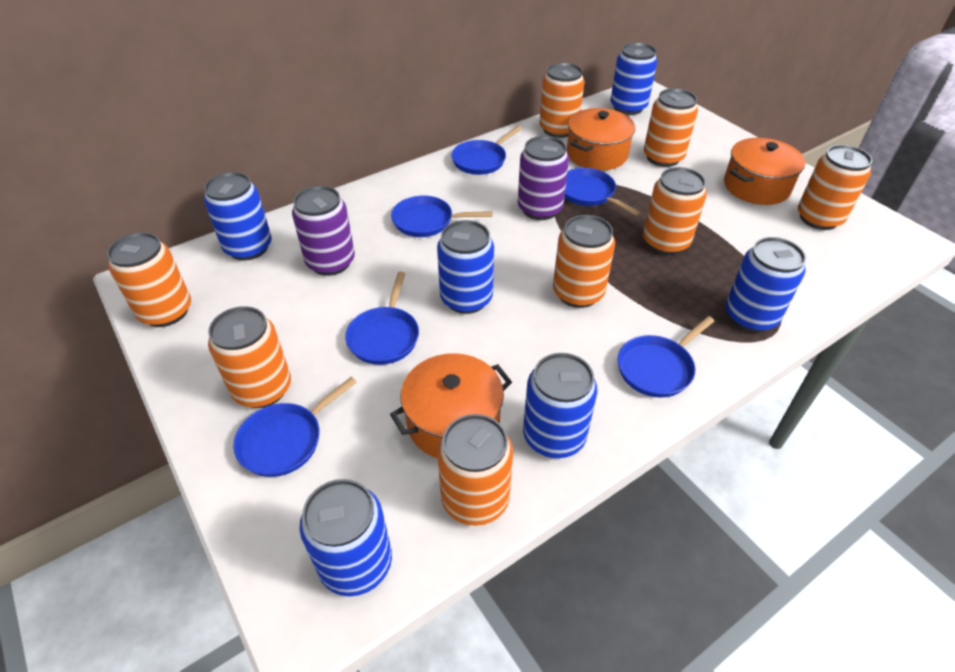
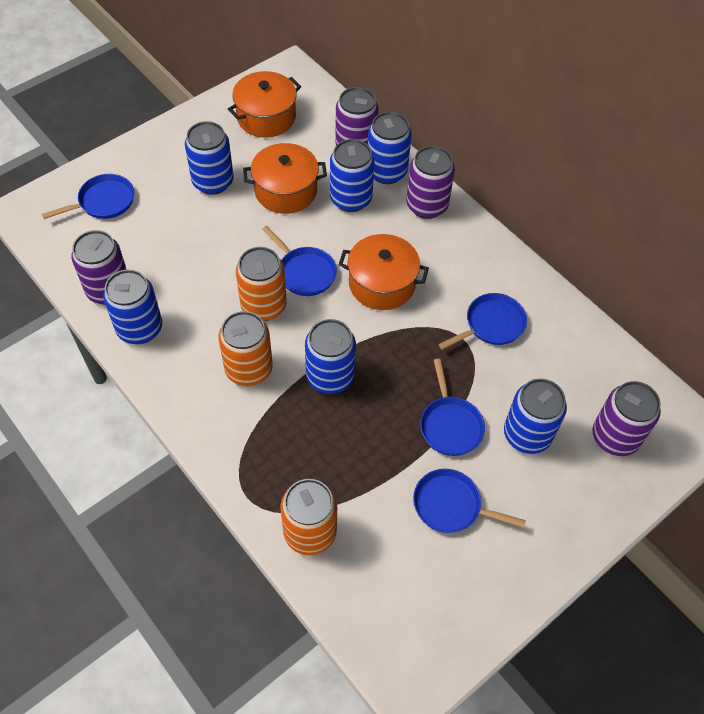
blue pan: 6 -> 5
orange can: 8 -> 3
purple can: 2 -> 4

